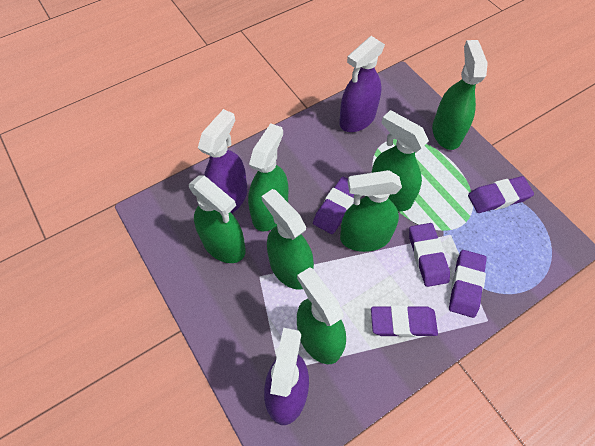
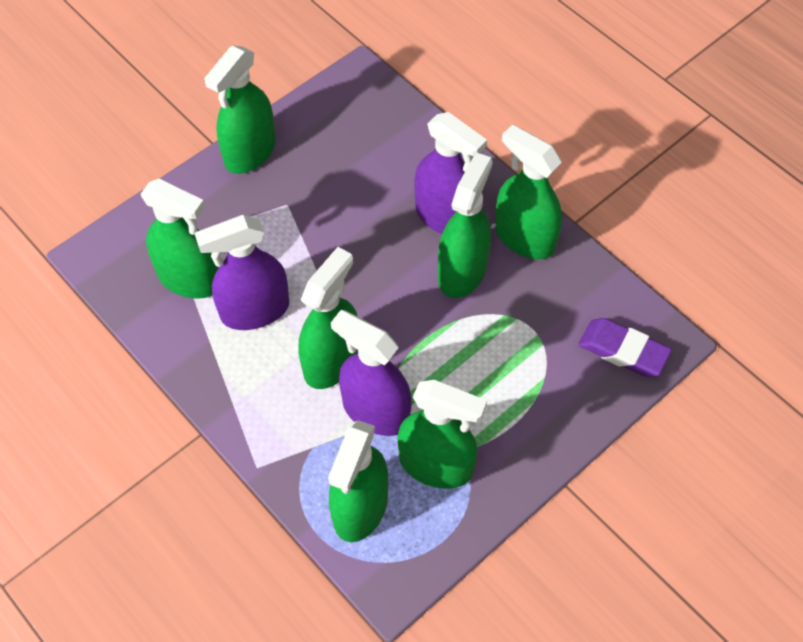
purple eraser: 5 -> 1

